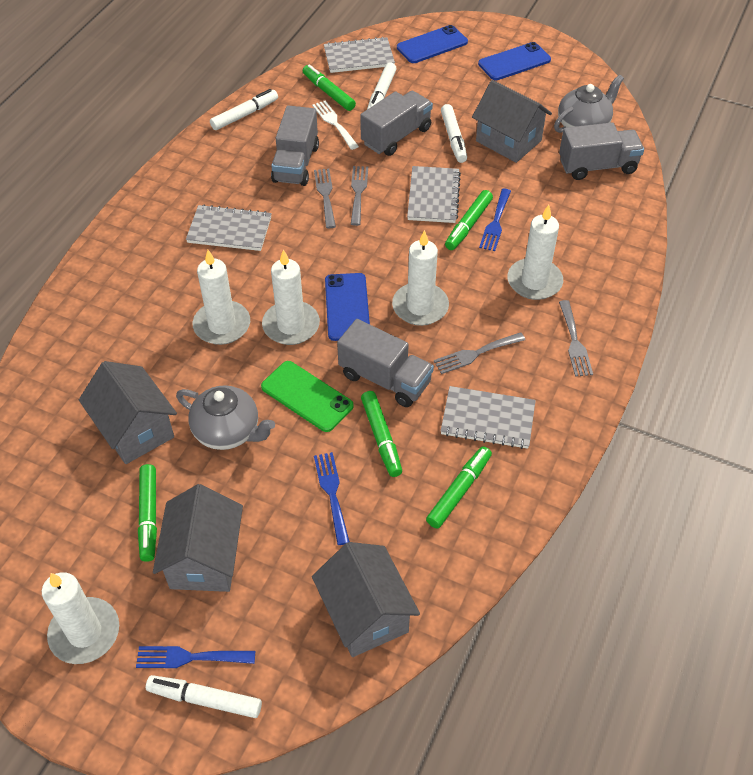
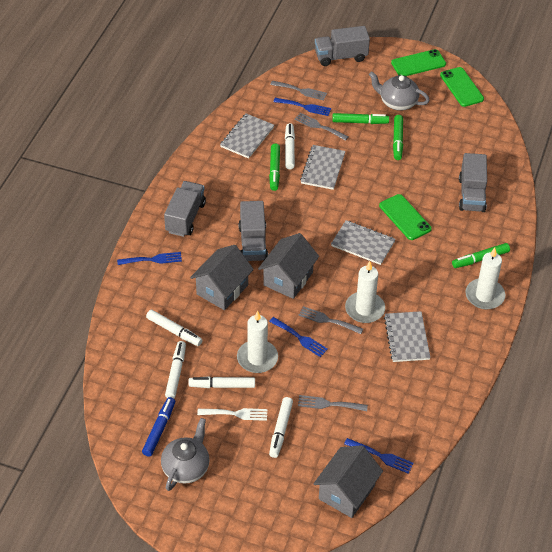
blue fork: 3 -> 4
blue marker: 0 -> 1
blue phone: 3 -> 0
green marker: 5 -> 4
green phone: 1 -> 3
grey house: 4 -> 3
white candle: 5 -> 3
white marker: 4 -> 5

